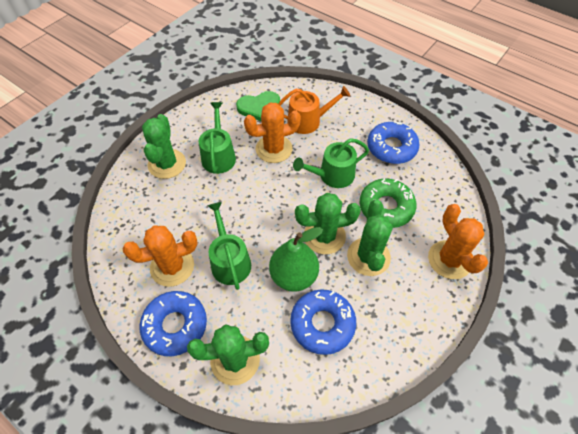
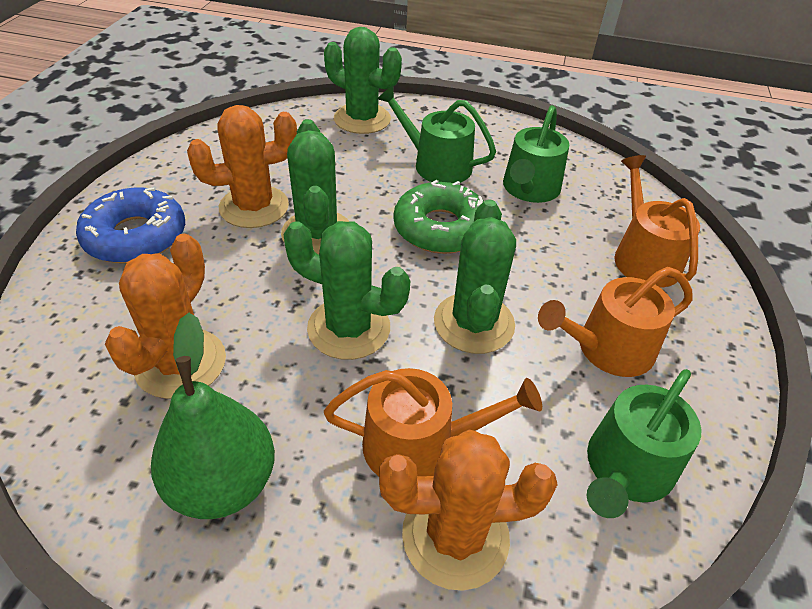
blue donut: 3 -> 1
green heart: 1 -> 0
orange watering can: 1 -> 3

